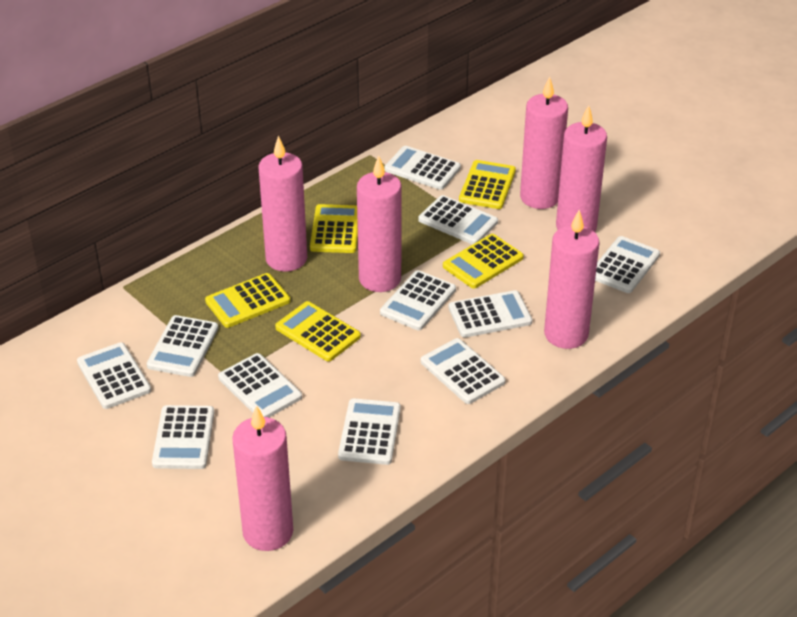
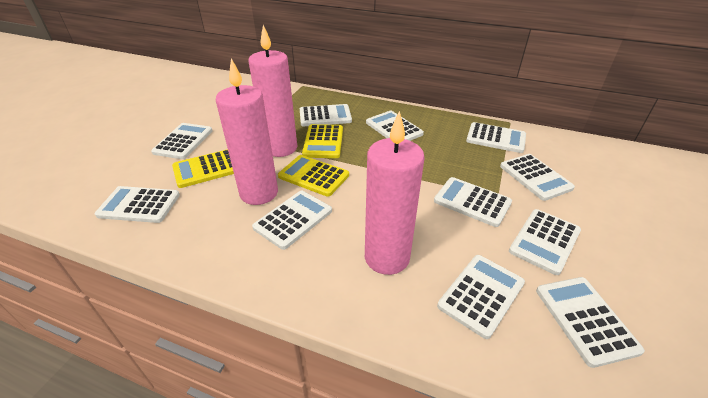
pink candle: 6 -> 3
yellow calculator: 5 -> 3

